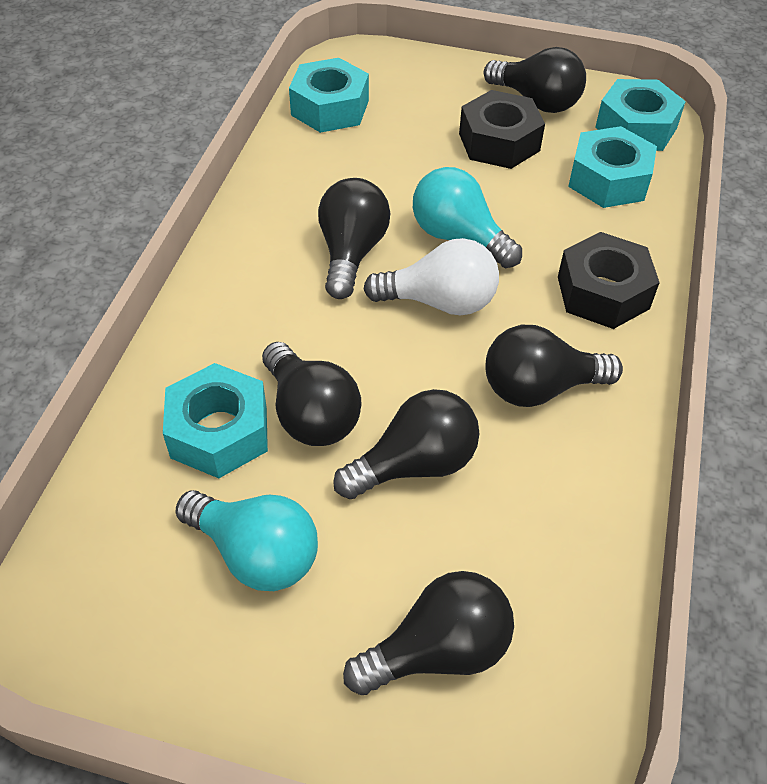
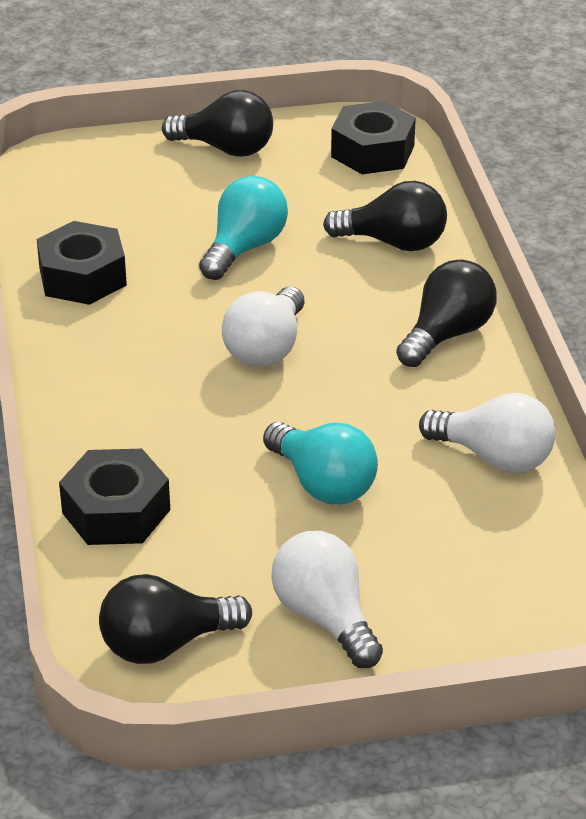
black light bulb: 6 -> 4
black nut: 2 -> 3
turquoise nut: 4 -> 0
white light bulb: 1 -> 3

